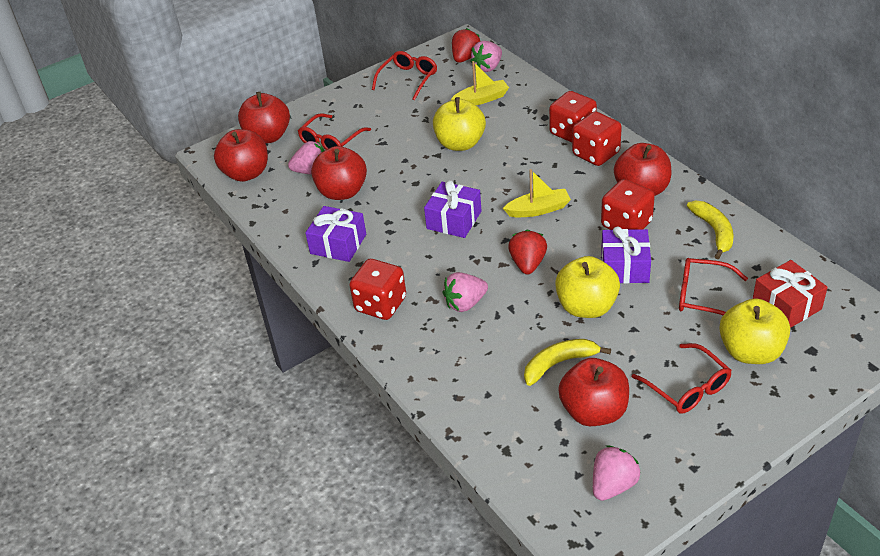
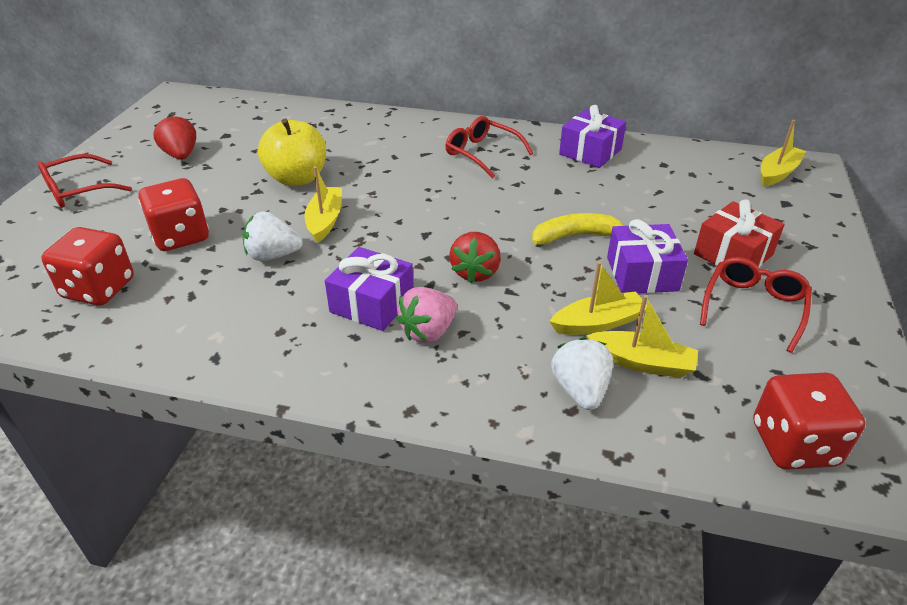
pink strawberry: 4 -> 1
red apple: 5 -> 0
red dice: 4 -> 3
red glasses: 4 -> 3
white strawberry: 0 -> 2
yellow apple: 3 -> 1
yellow banana: 2 -> 1
yellow boat: 2 -> 4

